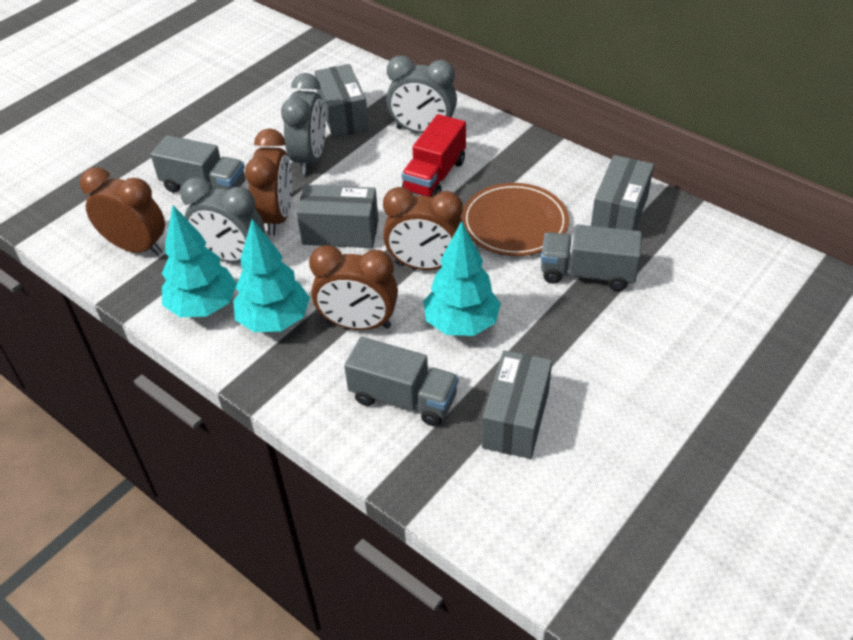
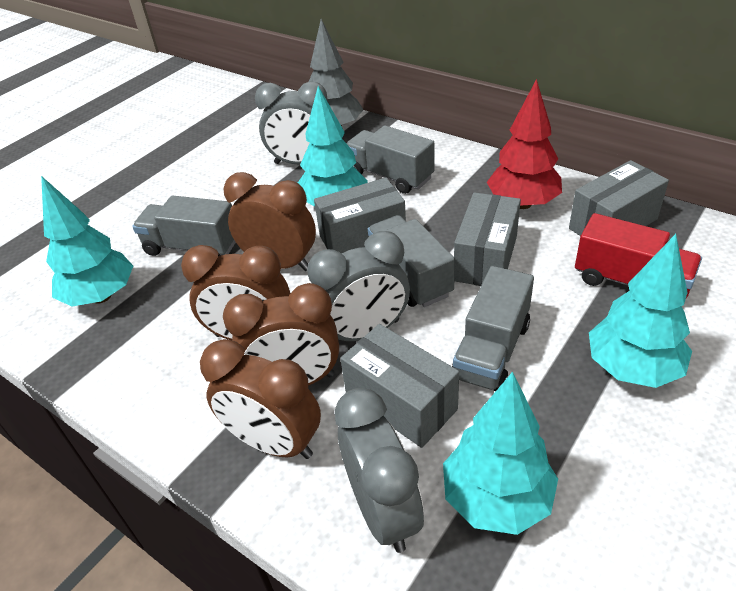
brown plate: 1 -> 0
grey tree: 0 -> 1
grey truck: 3 -> 4
red tree: 0 -> 1
turquoise tree: 3 -> 4

